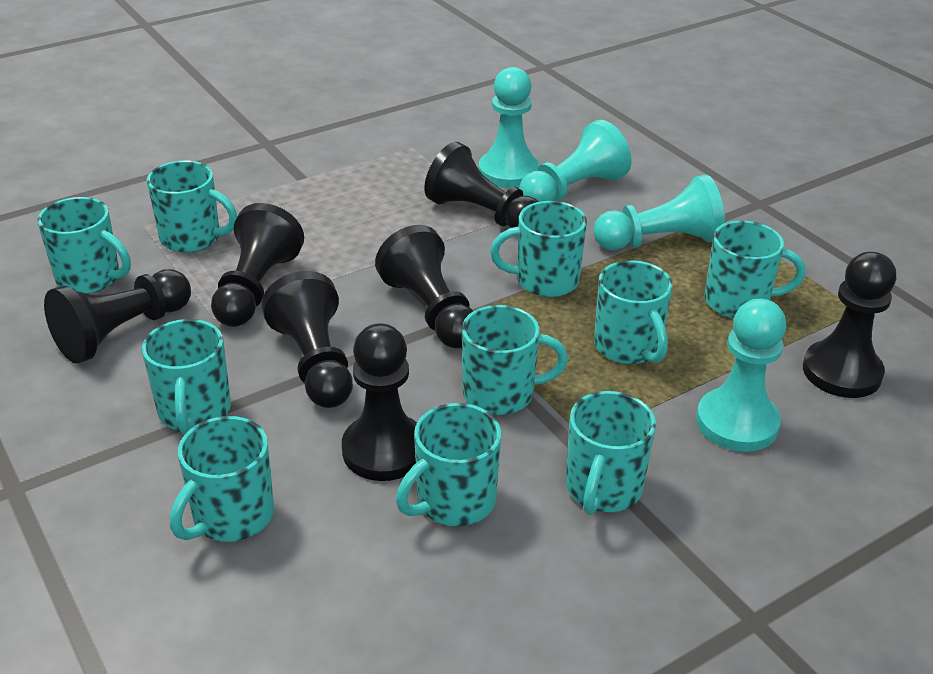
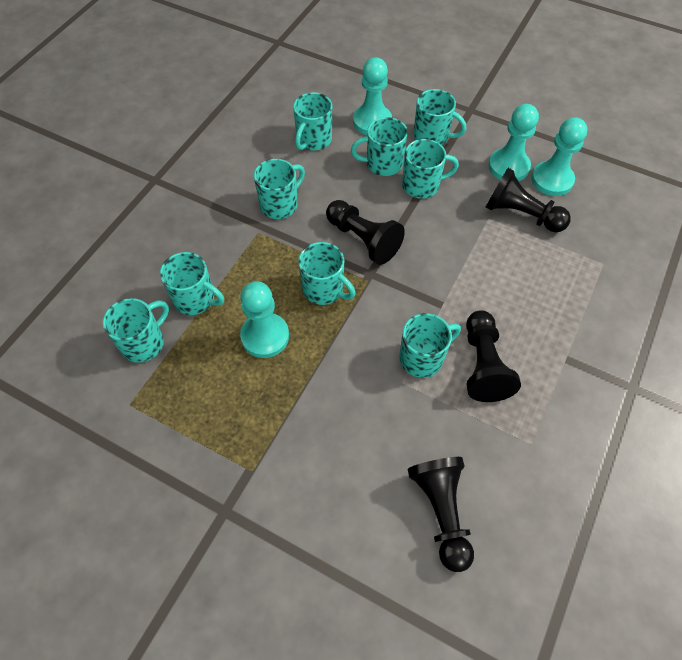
black pawn: 7 -> 4
turquoise mug: 10 -> 9

